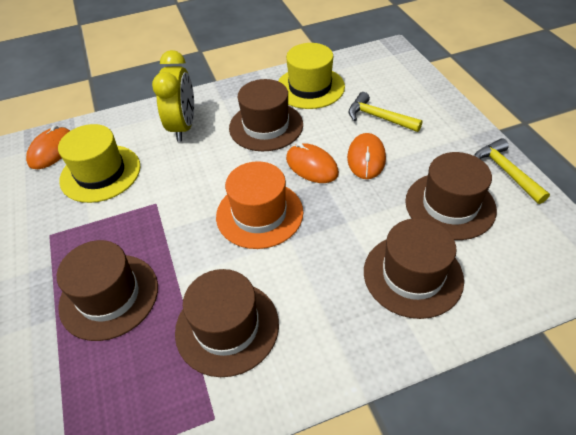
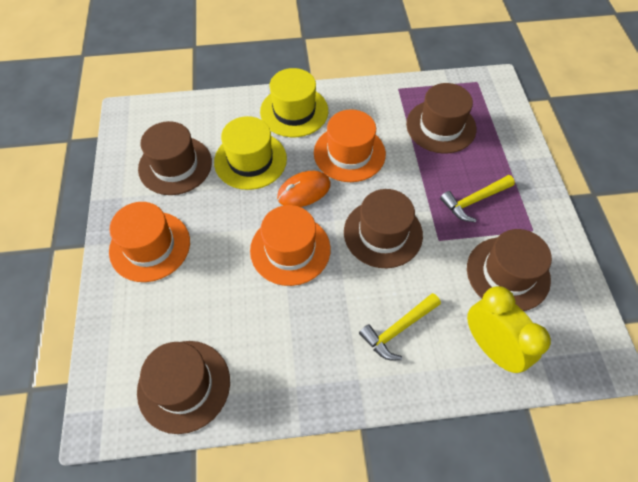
orange hat: 1 -> 3
orange mouse: 3 -> 1

